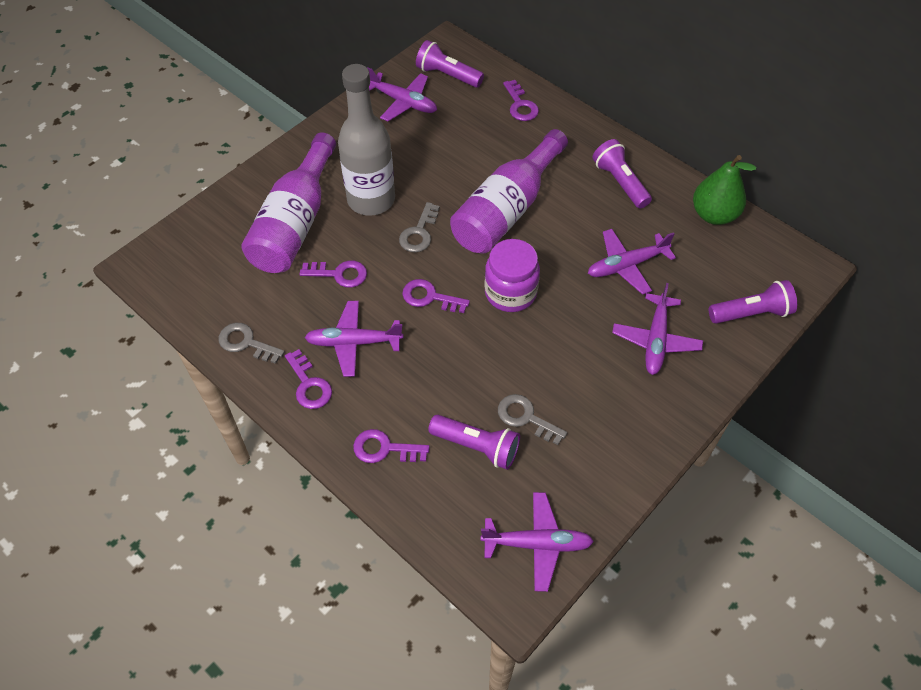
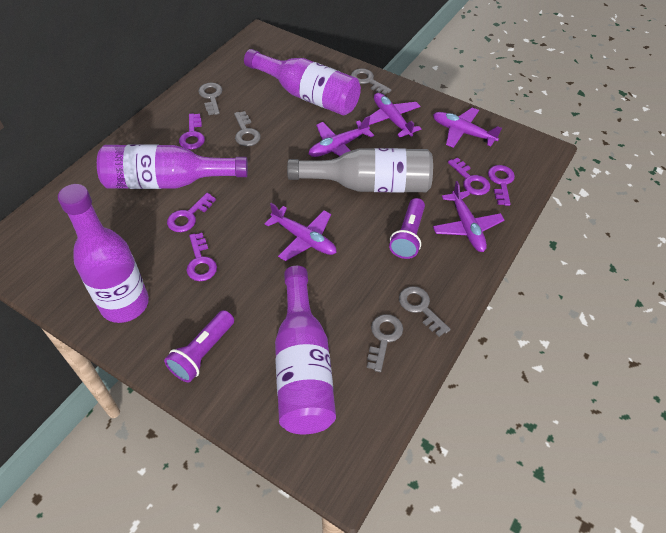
green pear: 1 -> 0
grey key: 3 -> 5
purple bottle: 2 -> 4
purple flashlight: 4 -> 2
purple jar: 1 -> 0

